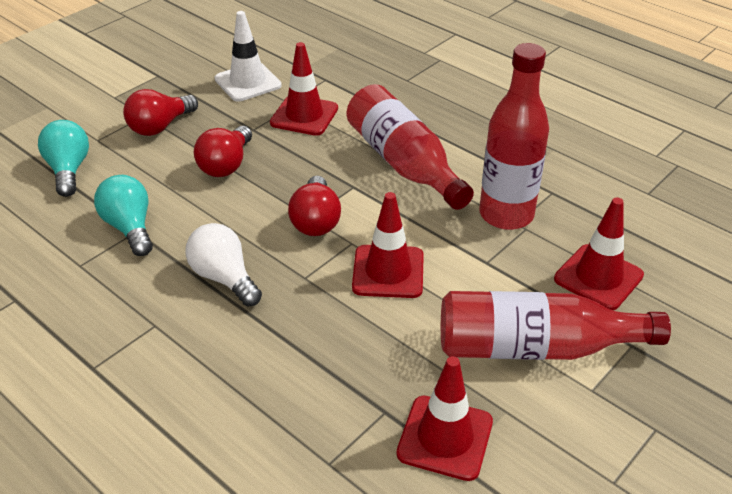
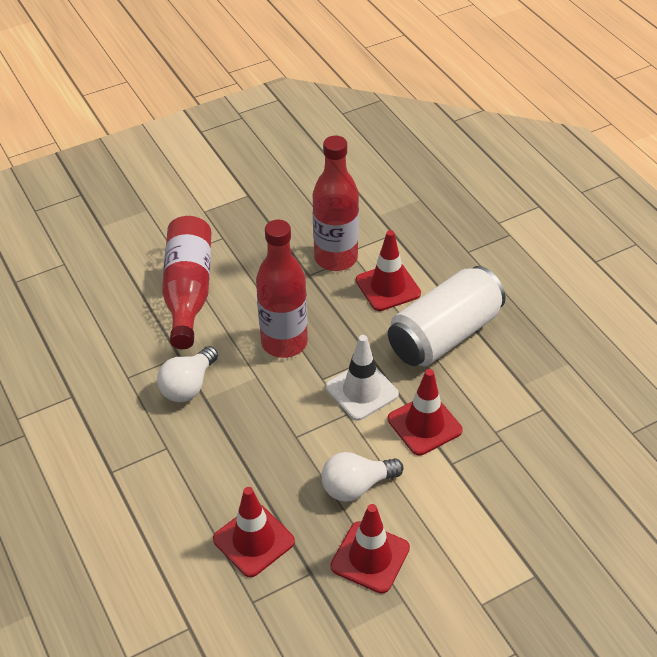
red light bulb: 3 -> 0
turquoise light bulb: 2 -> 0
white can: 0 -> 1
white light bulb: 1 -> 2

